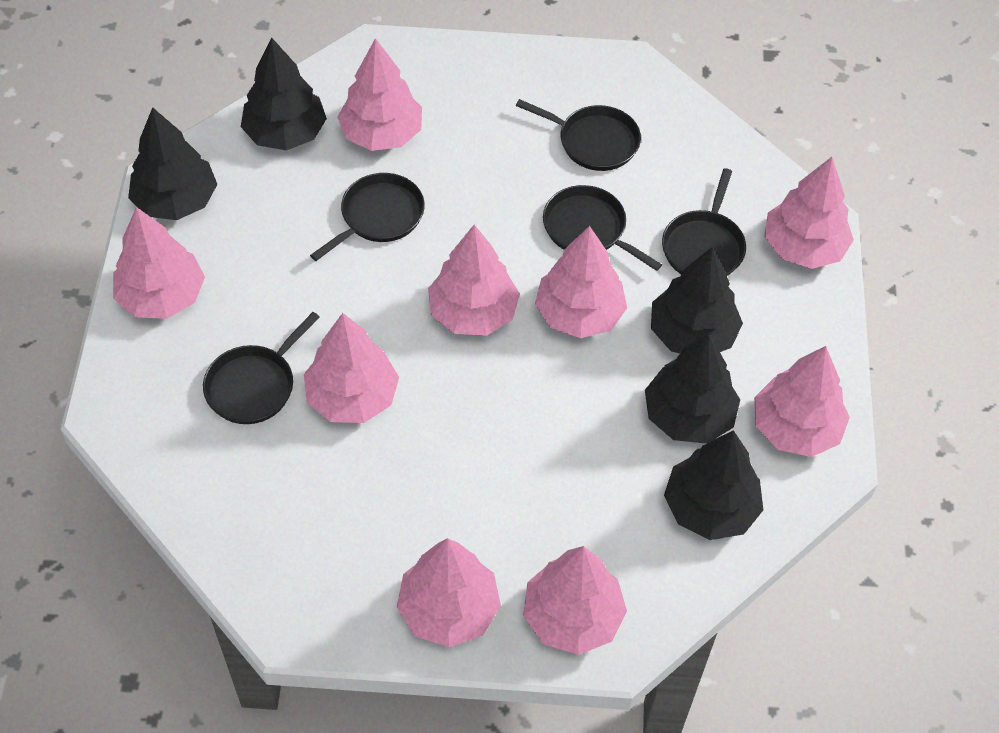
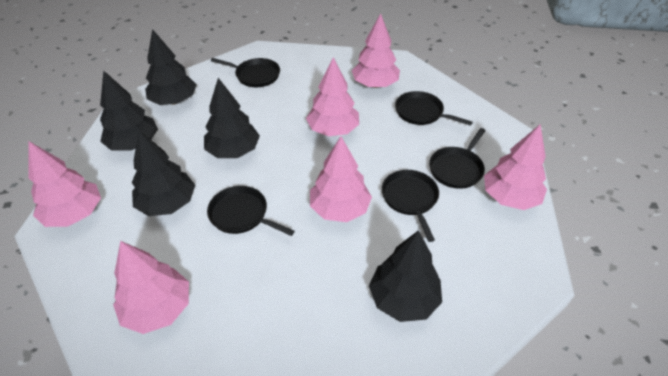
pink tree: 9 -> 6

